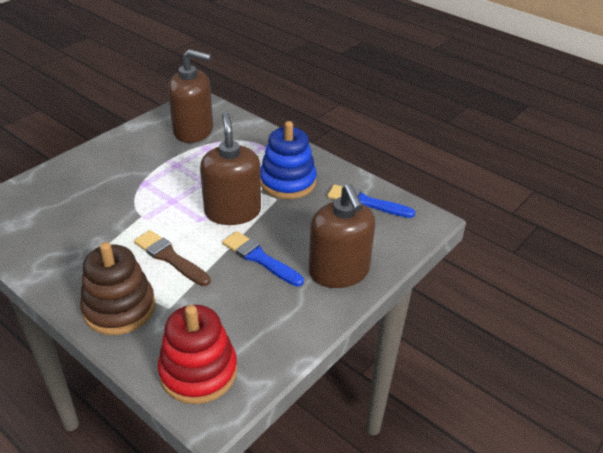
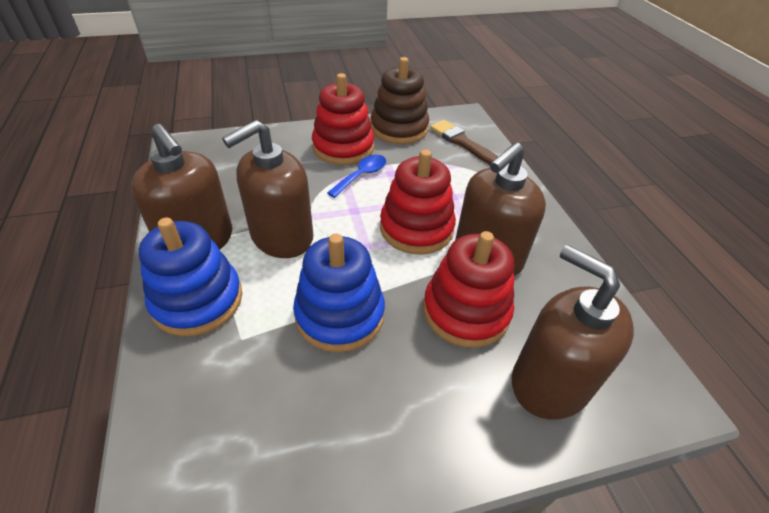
blue brush: 2 -> 0
blue spoon: 0 -> 1
blue stacking toy: 1 -> 2
brown soap dispenser: 3 -> 4
red stacking toy: 1 -> 3

